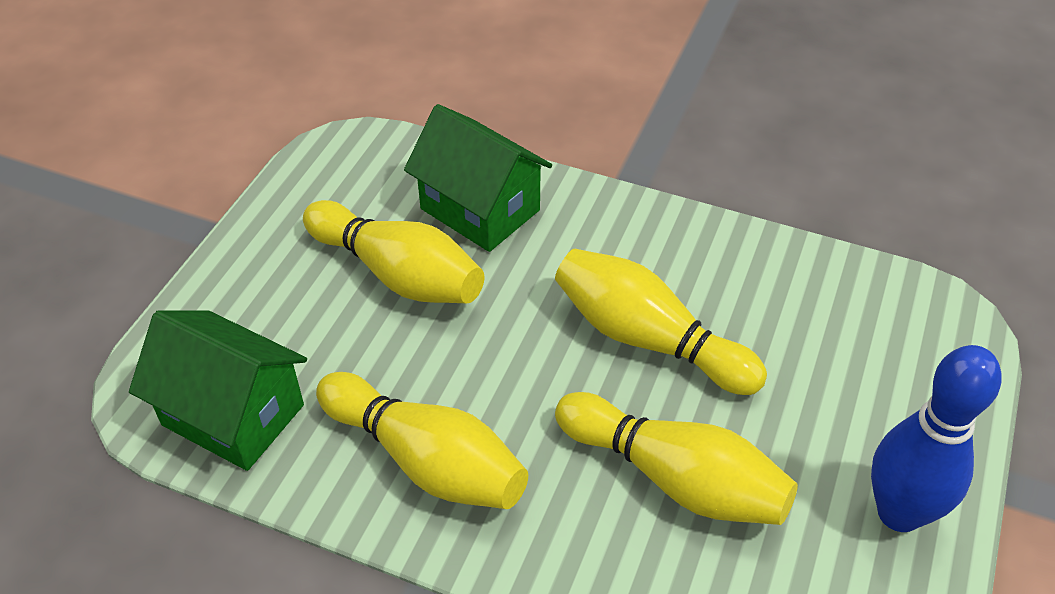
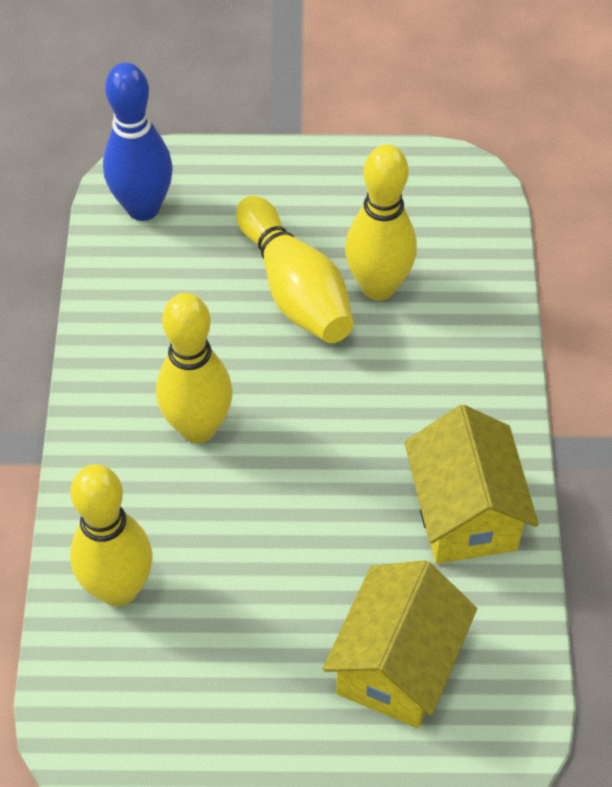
green house: 2 -> 0
yellow house: 0 -> 2

